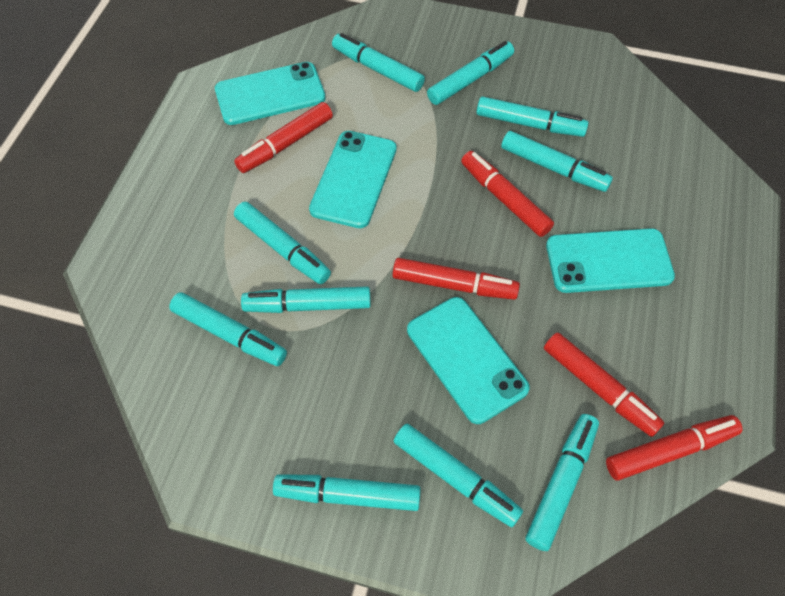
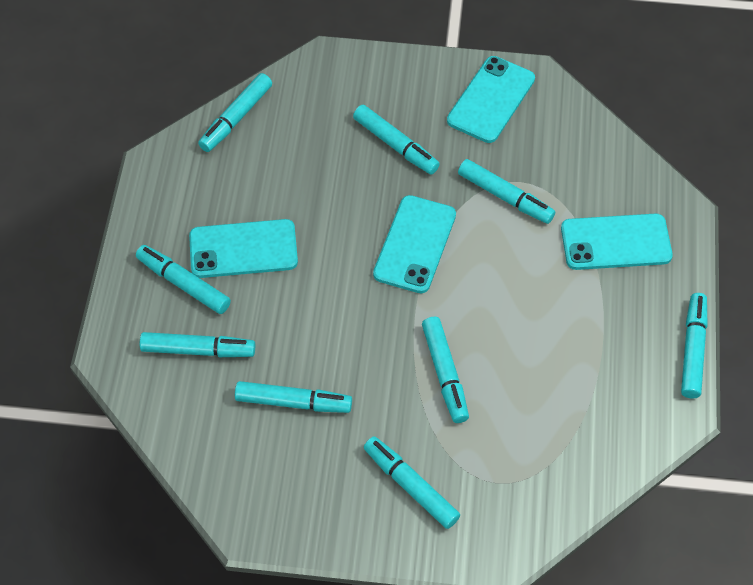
red marker: 5 -> 0
turquoise marker: 10 -> 9

